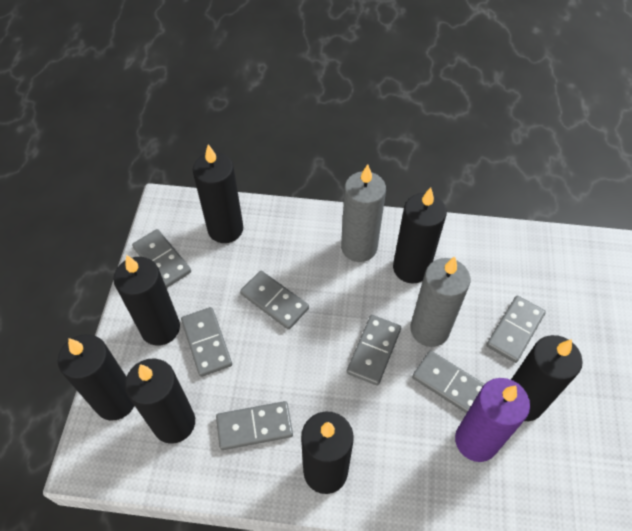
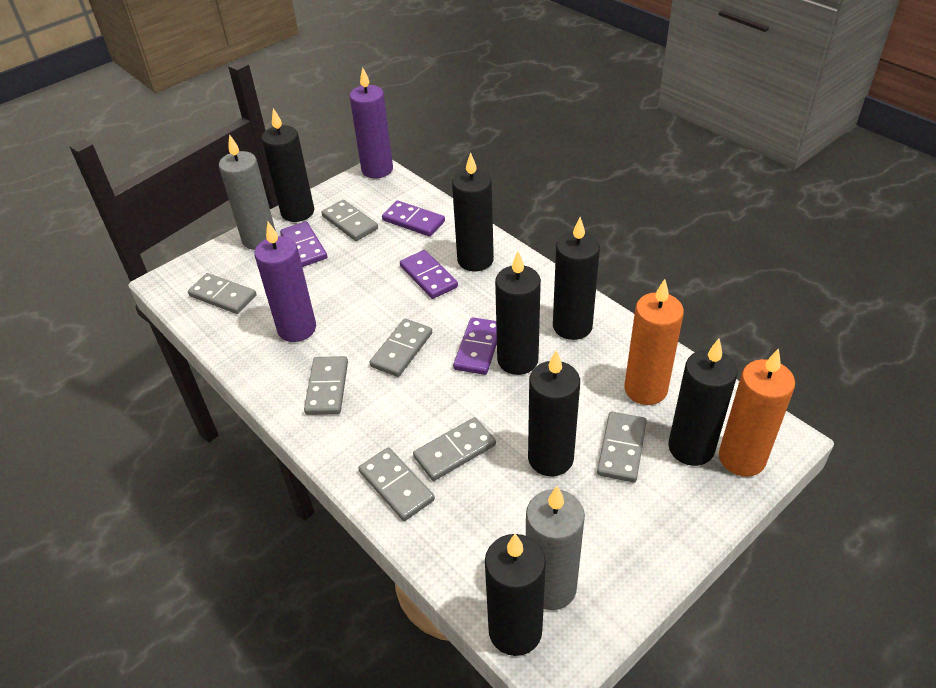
orange candle: 0 -> 2
purple candle: 1 -> 2
purple domino: 0 -> 4

